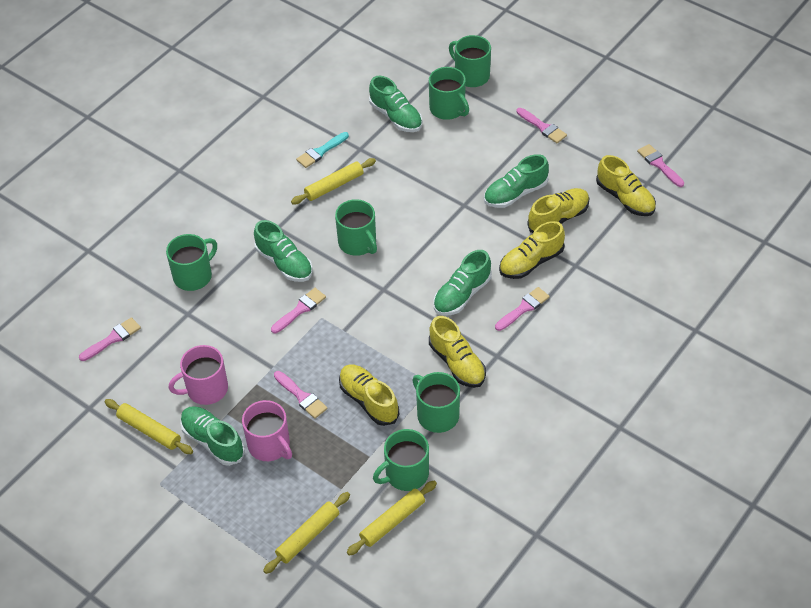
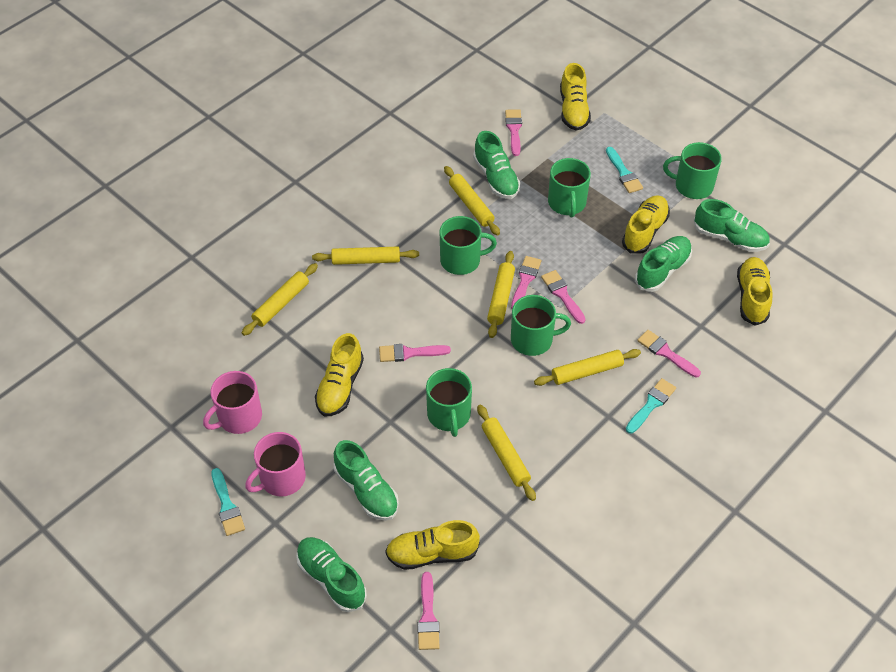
green mug: 6 -> 5
turquoise brush: 1 -> 3
yellow rolling pin: 4 -> 6

